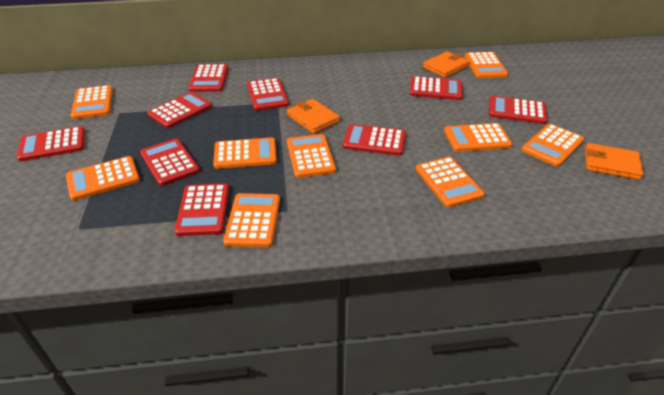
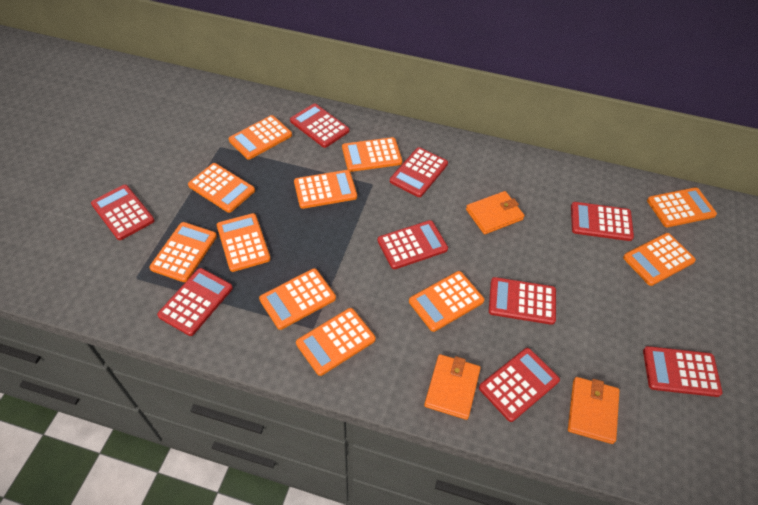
orange calculator: 9 -> 11

